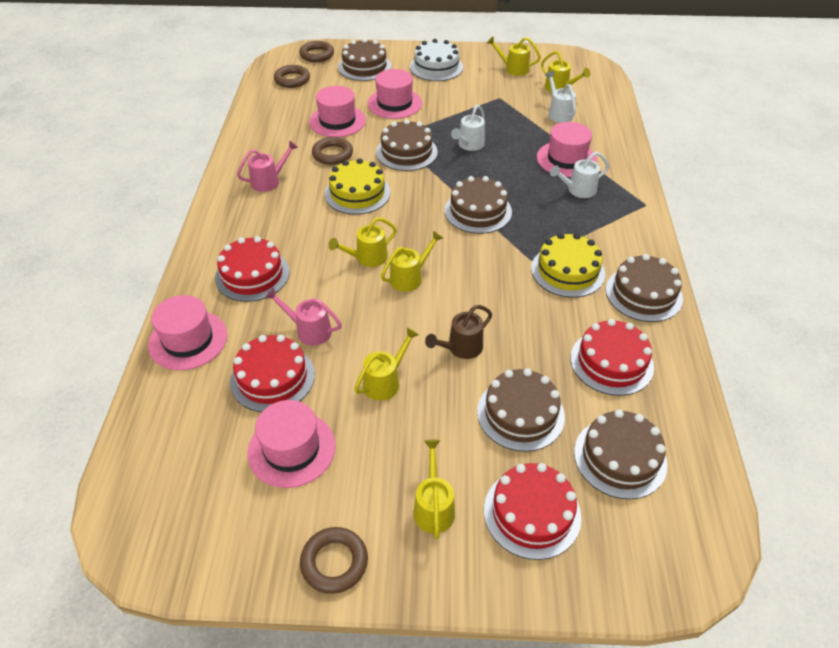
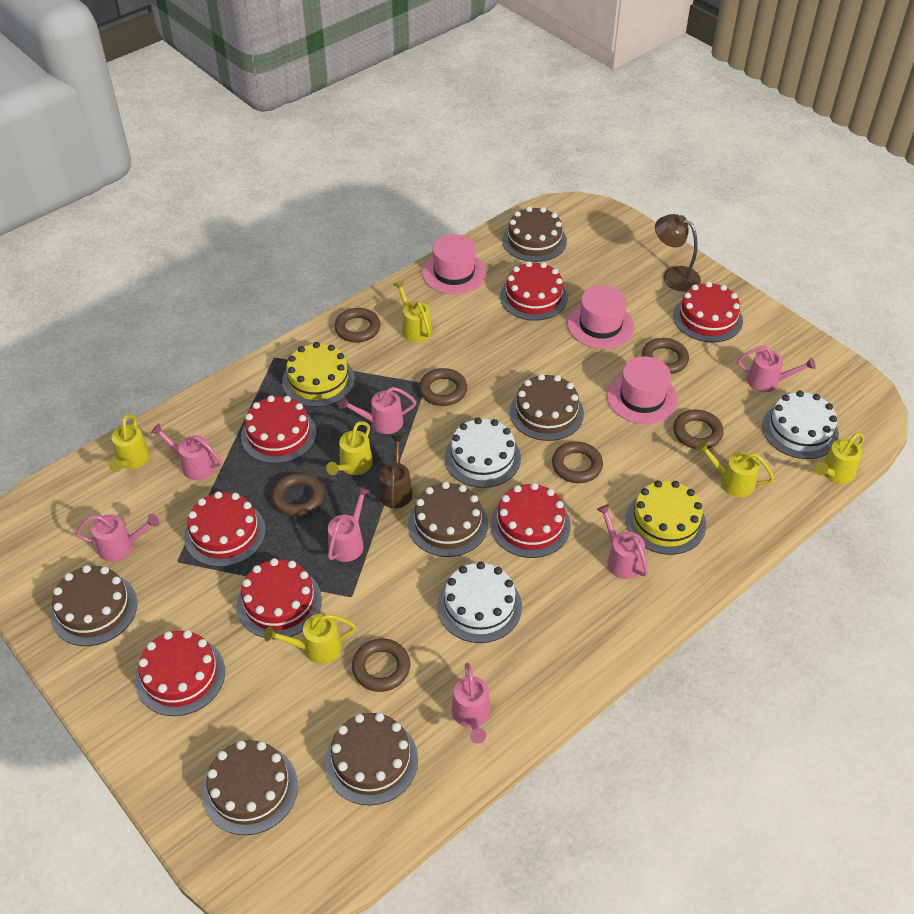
brown lamp: 0 -> 1
brown ring: 4 -> 7
pink hat: 5 -> 3
pink watering can: 2 -> 7
red cake: 4 -> 7
white cake: 1 -> 3
white watering can: 3 -> 0

